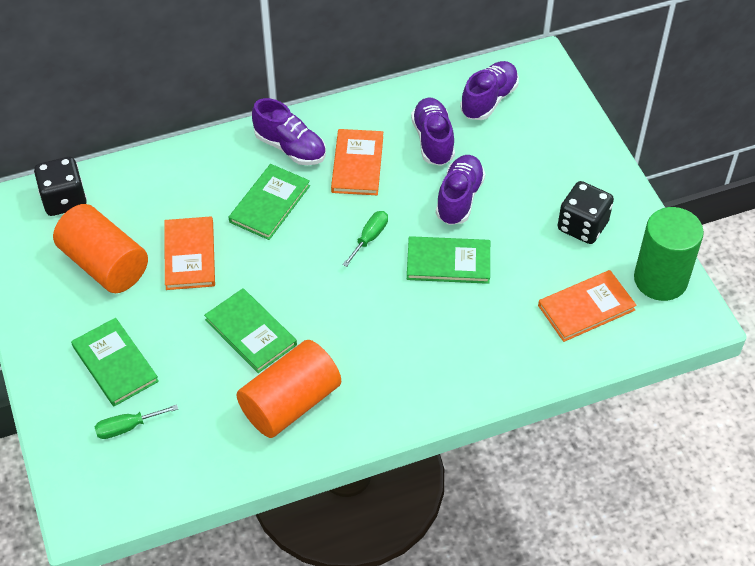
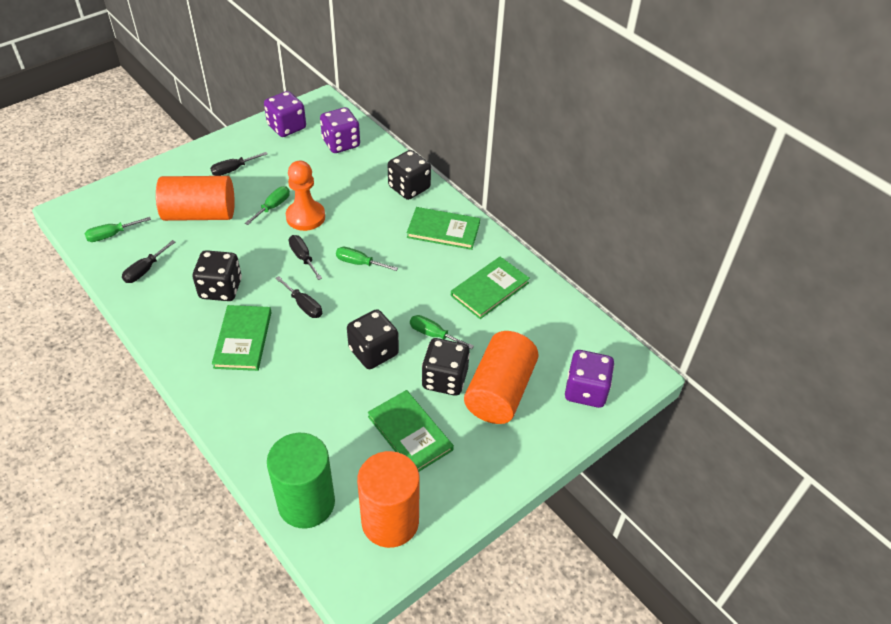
black dice: 2 -> 4
black screwdriver: 0 -> 4
green screwdriver: 2 -> 4
orange book: 3 -> 0
orange cylinder: 2 -> 3
orange pawn: 0 -> 1
purple dice: 0 -> 3
purple shoe: 4 -> 0

